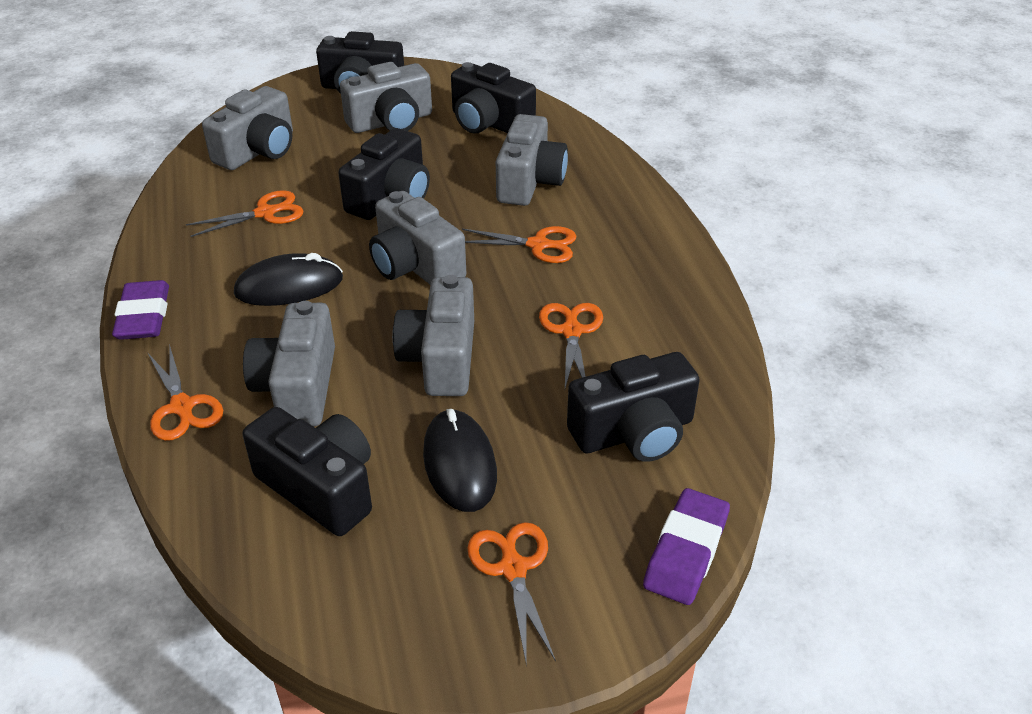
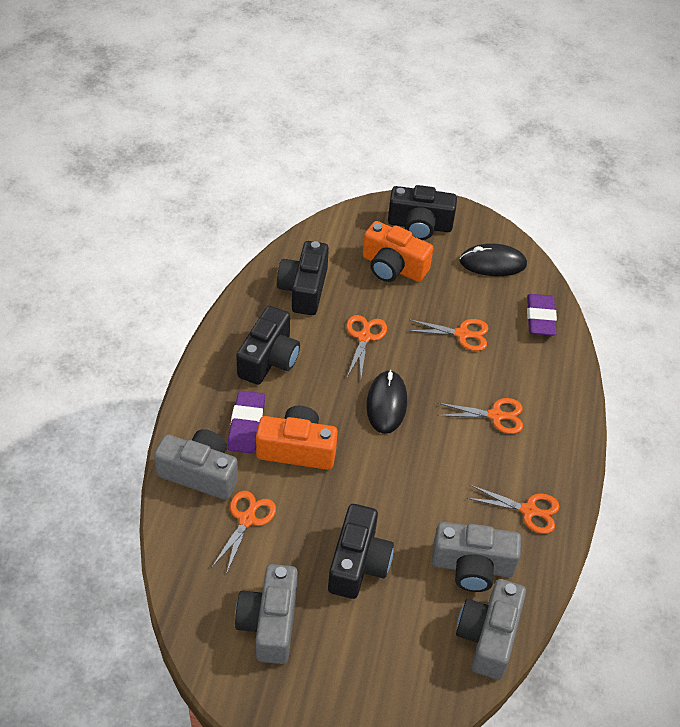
black camera: 5 -> 4
grey camera: 6 -> 4
orange camera: 0 -> 2

